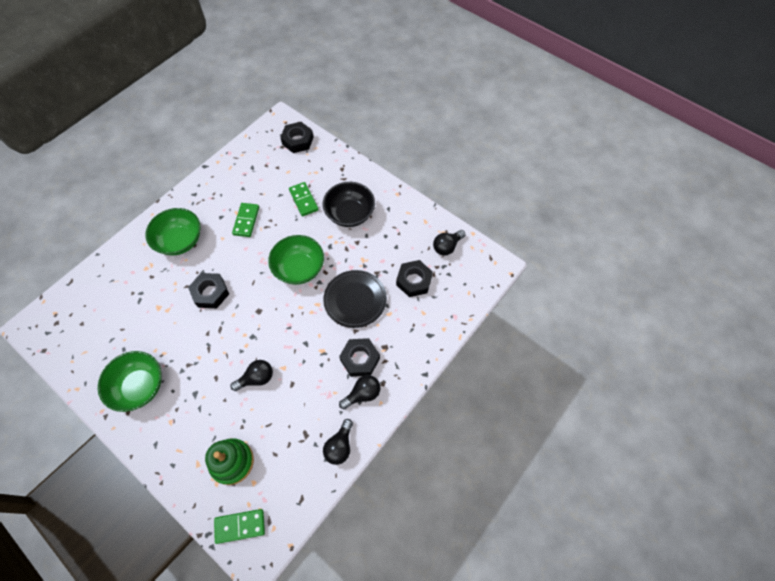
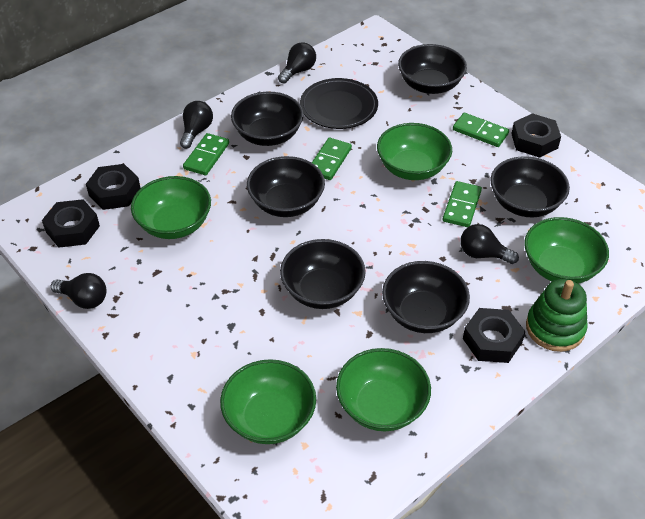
black bowl: 1 -> 6
green bowl: 3 -> 5
green domino: 3 -> 4

